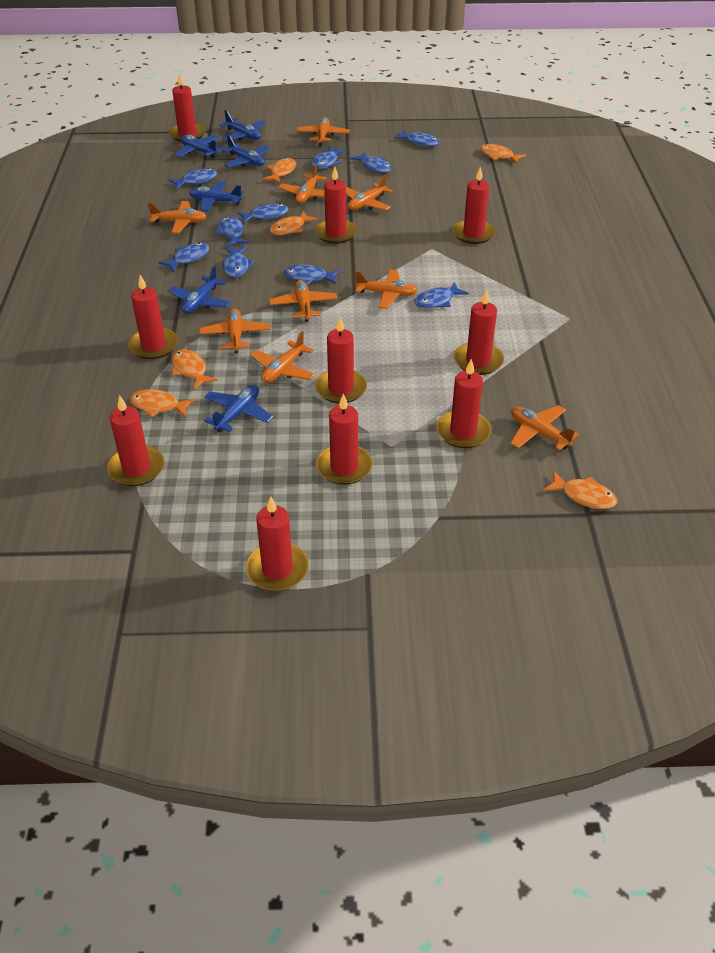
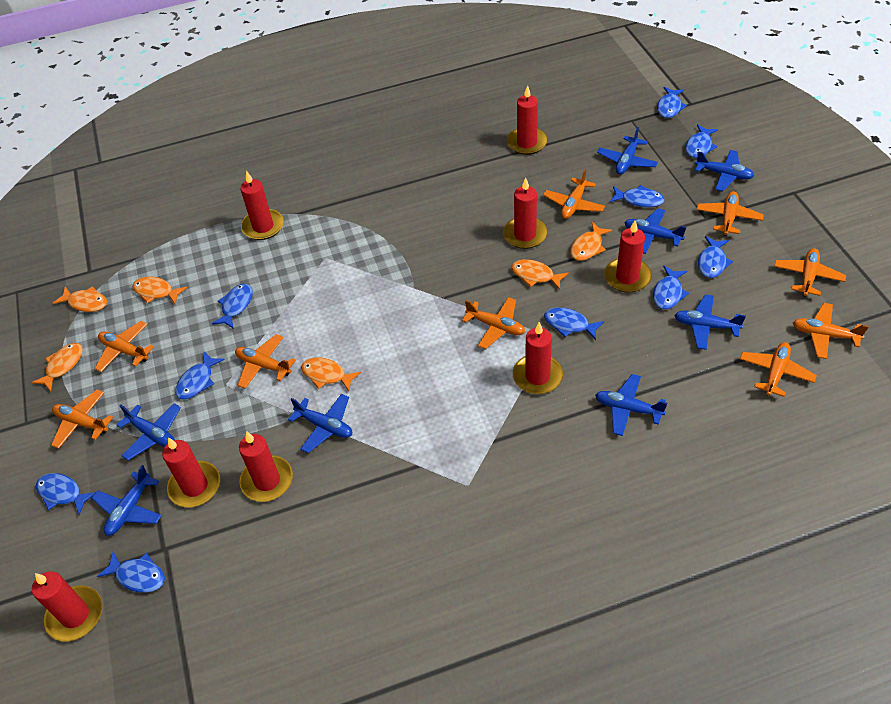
blue plane: 6 -> 8
red candle: 10 -> 8

